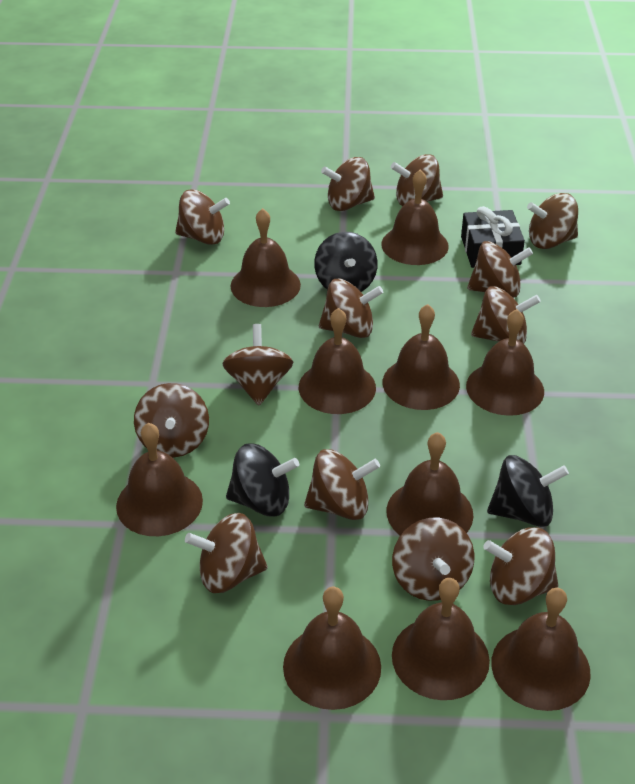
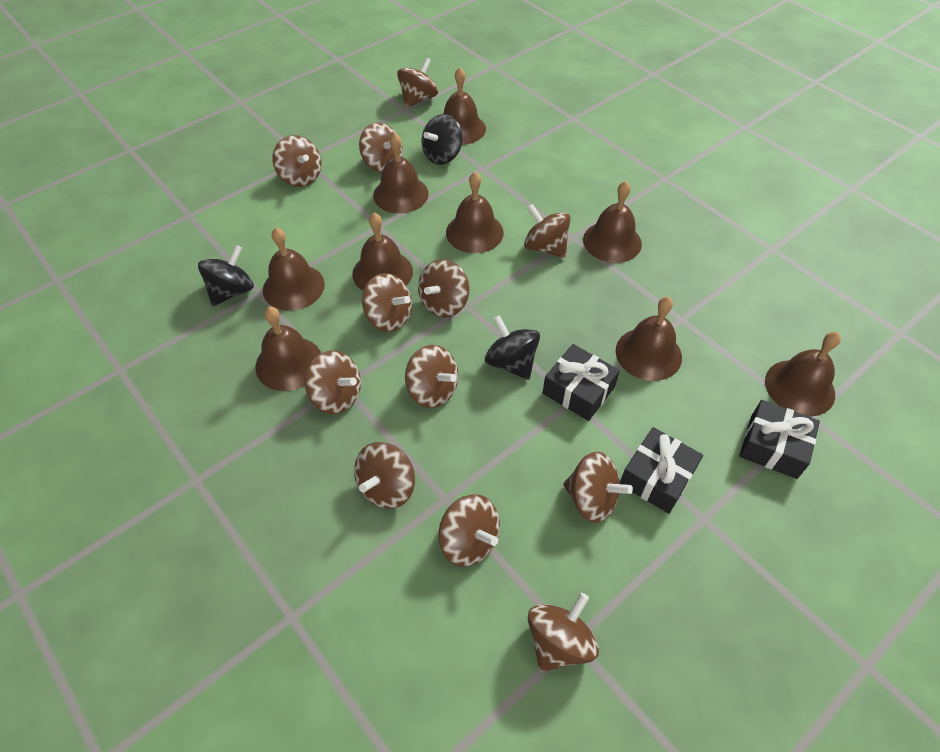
black gift: 1 -> 3
brown bell: 10 -> 9
brown spinning top: 13 -> 12

